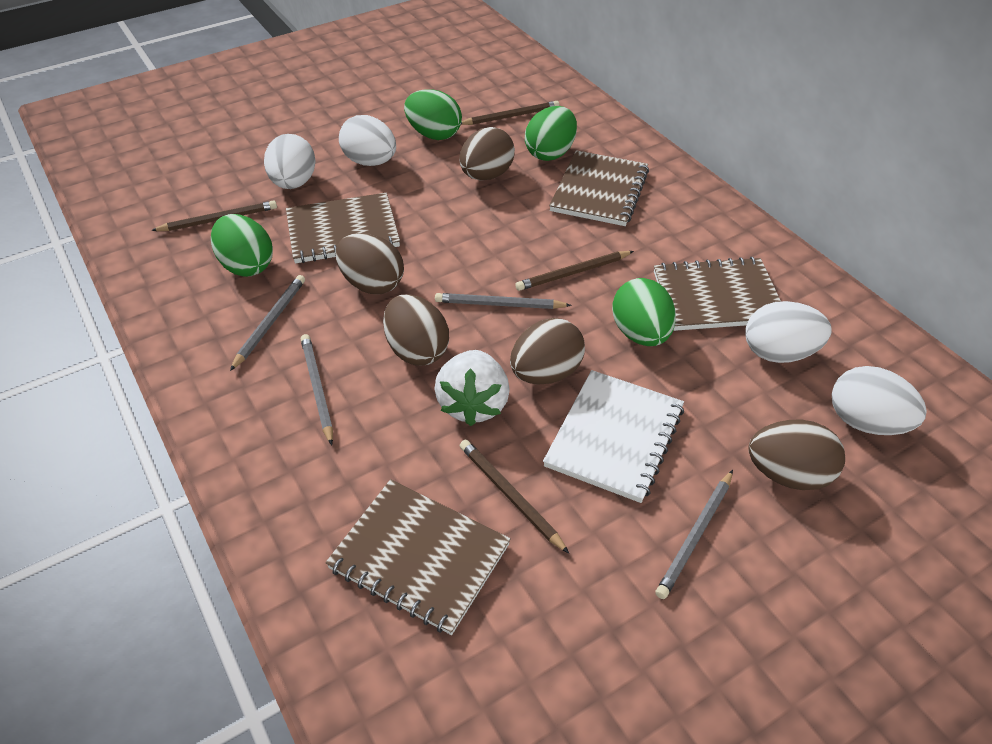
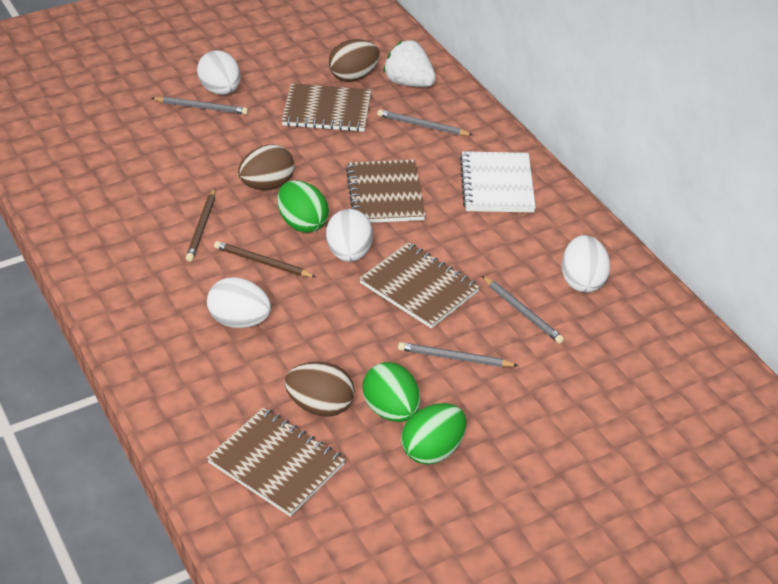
brown egg: 5 -> 3
brown pencil: 4 -> 2
green egg: 4 -> 3

